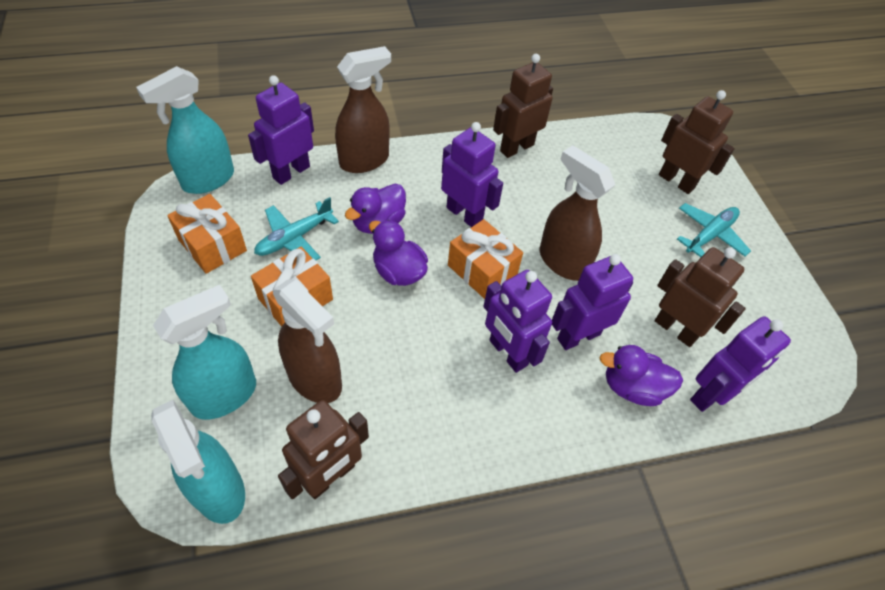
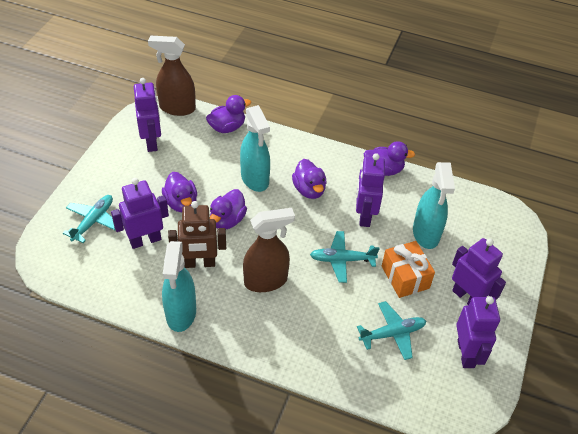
brown robot: 4 -> 1
brown spray bottle: 3 -> 2
orange gift: 3 -> 1
purple duck: 3 -> 5
turquoise plane: 2 -> 3

